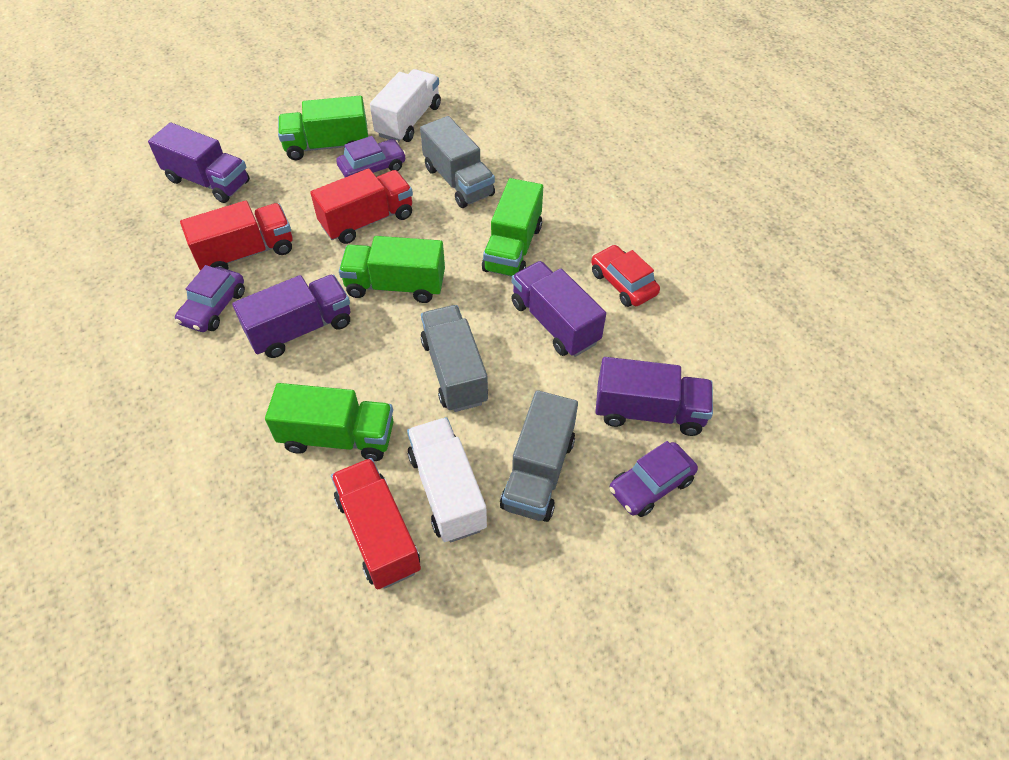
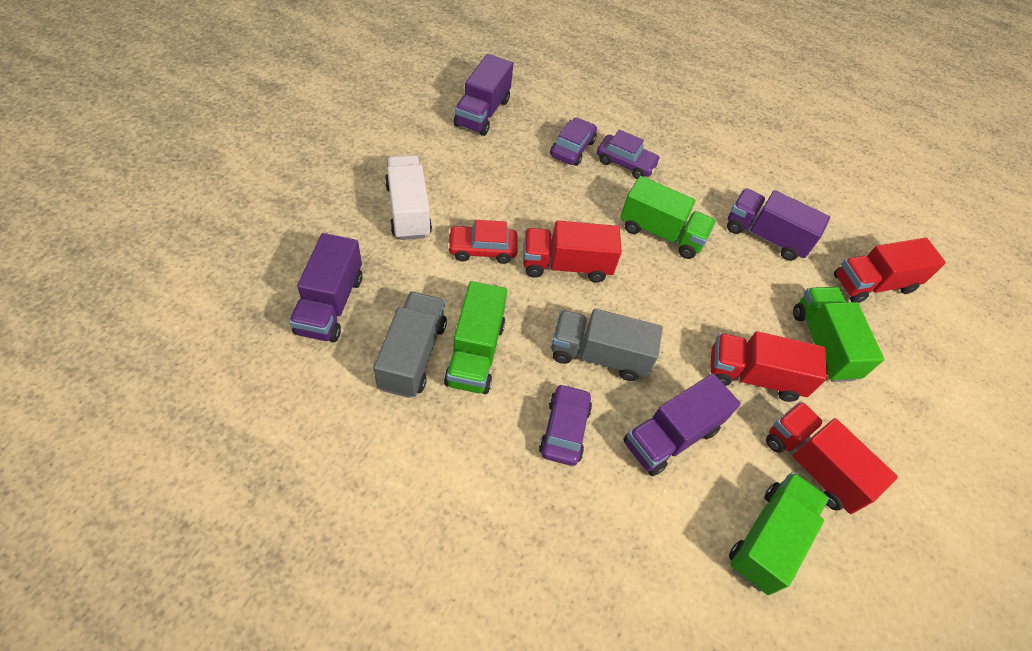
grey truck: 3 -> 2
red truck: 3 -> 4
white truck: 2 -> 1

